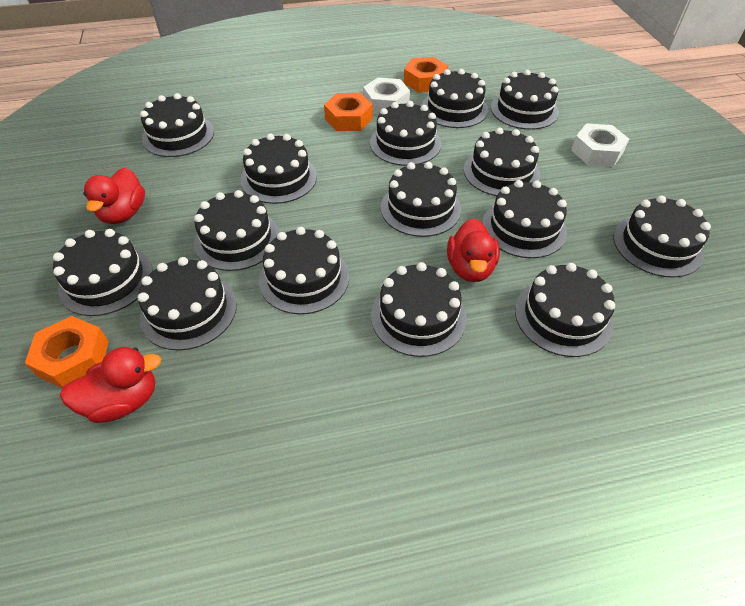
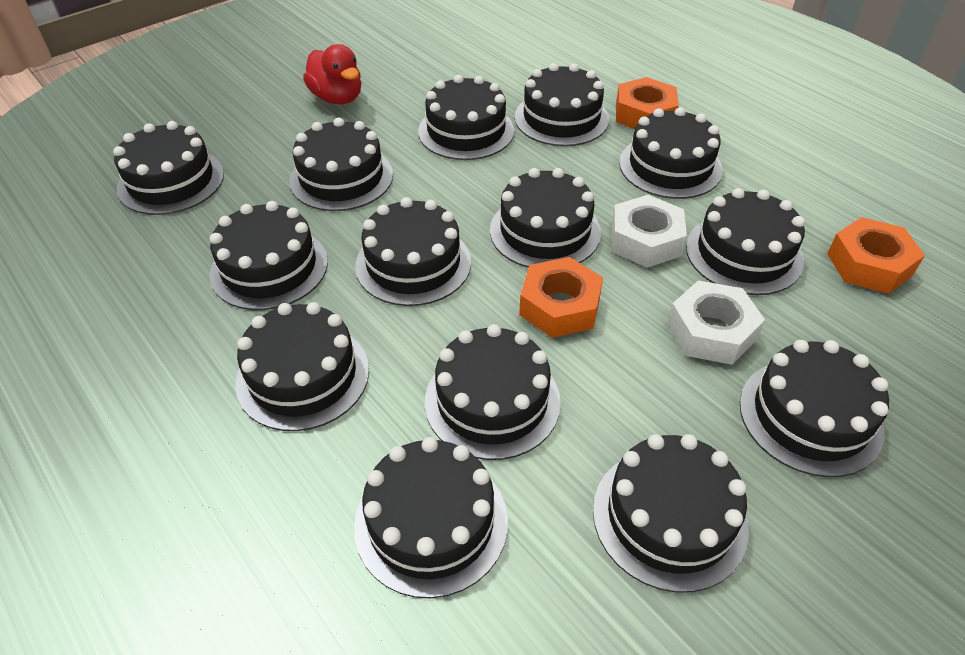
black cake: 15 -> 14
red duck: 3 -> 1

